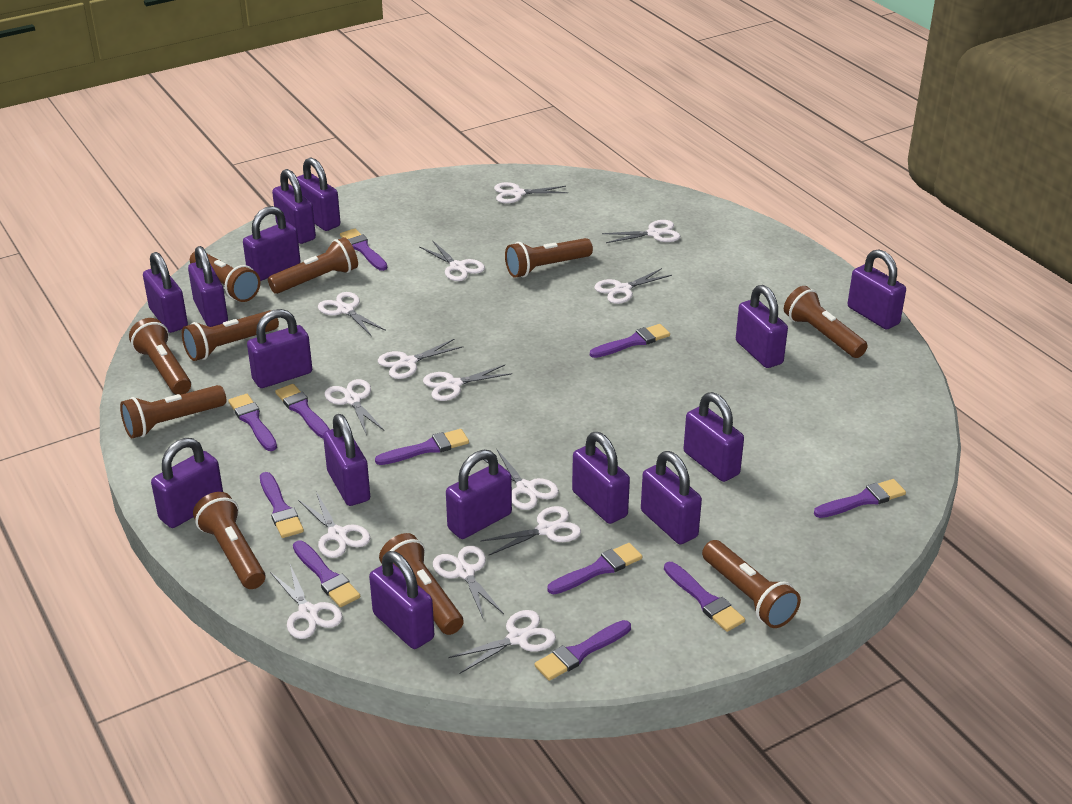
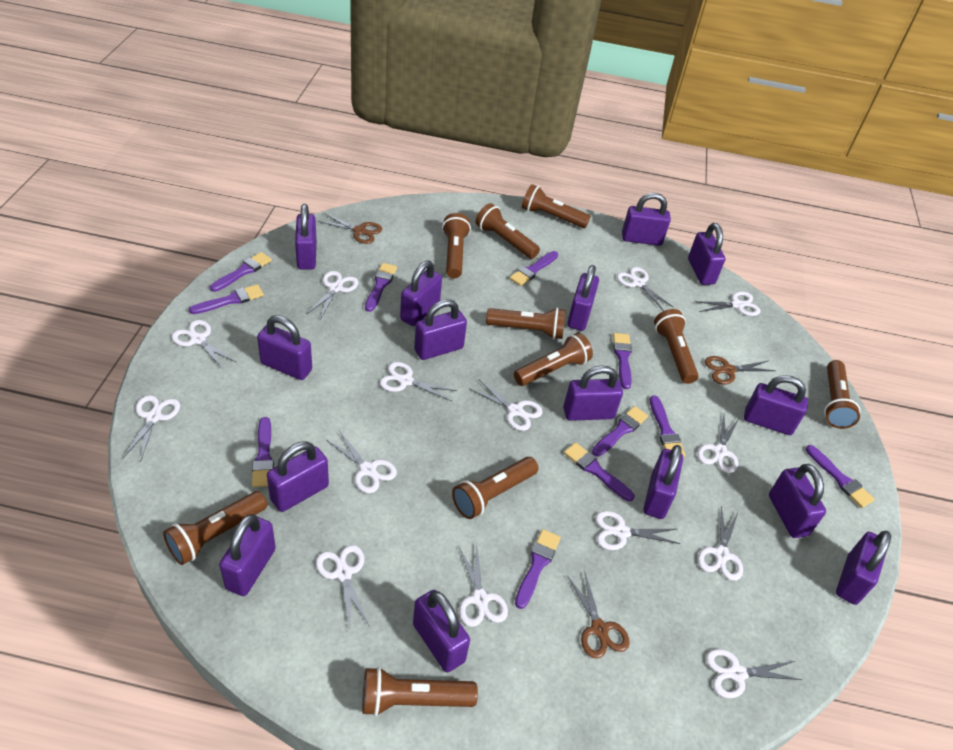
brown scissors: 0 -> 3

